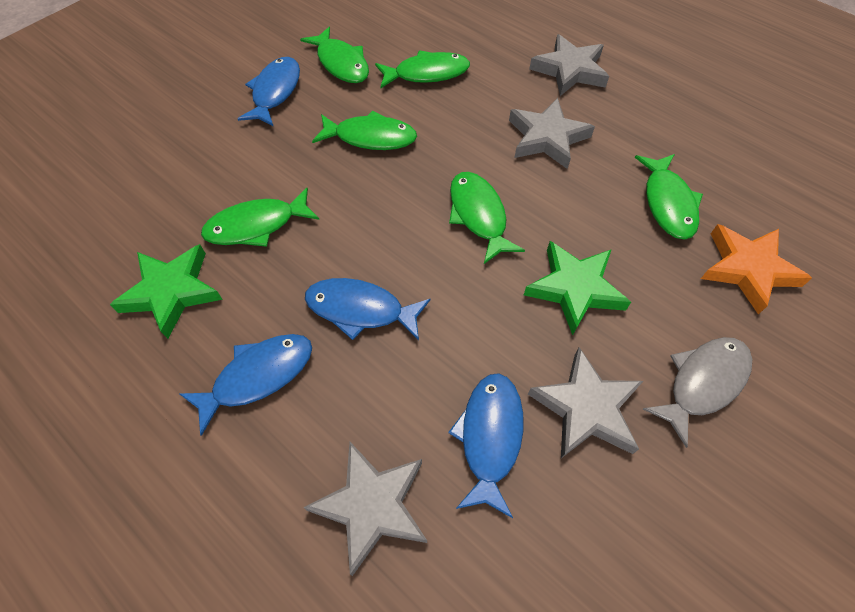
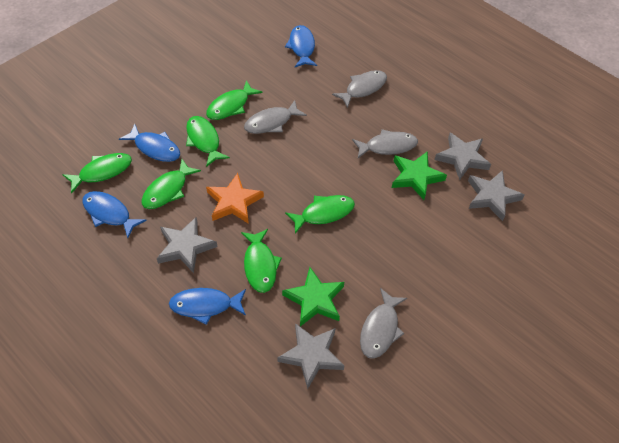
grey fish: 1 -> 4

